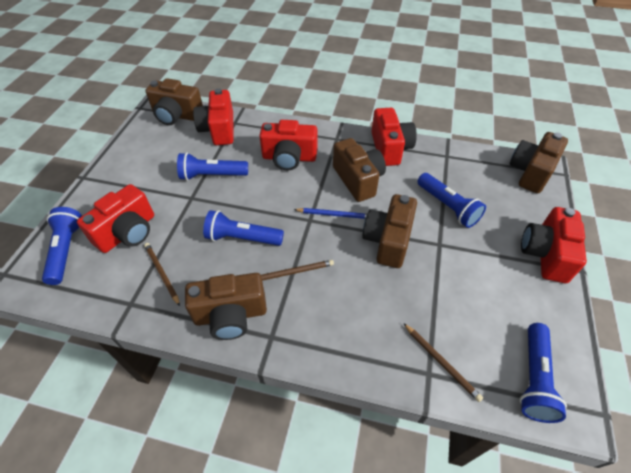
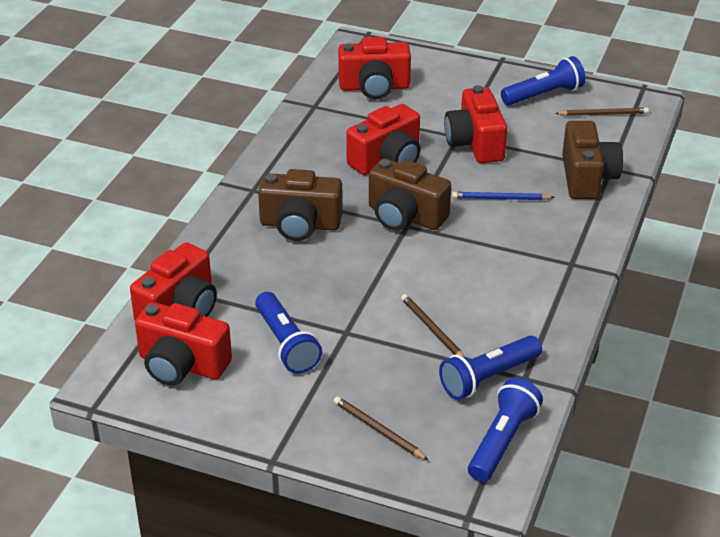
blue flashlight: 5 -> 4
brown camera: 5 -> 3

